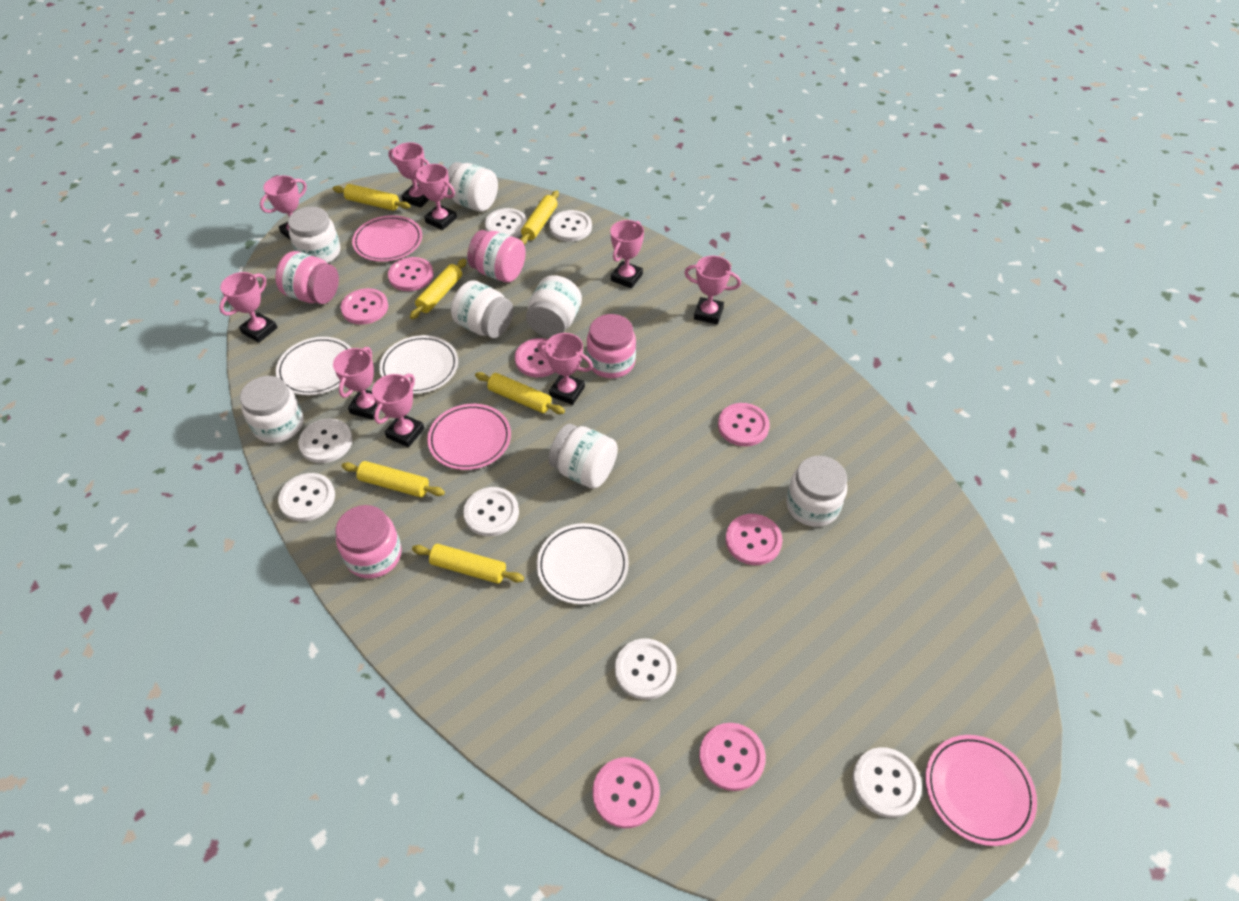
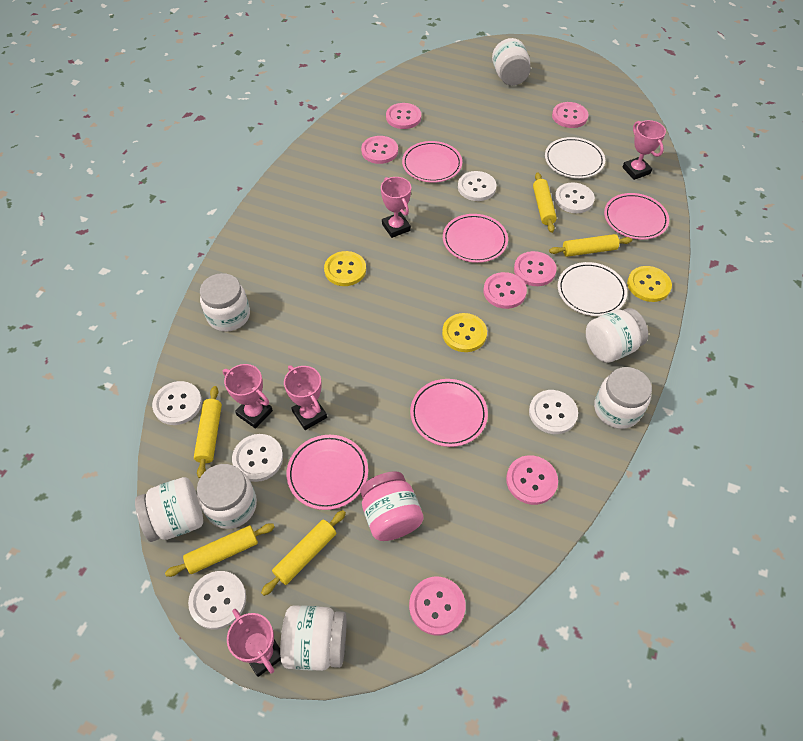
pink jar: 4 -> 1
pink plate: 3 -> 5
pink trophy: 9 -> 5
white button: 7 -> 6
white plate: 3 -> 2
yellow button: 0 -> 3
yellow rolling pin: 6 -> 5

